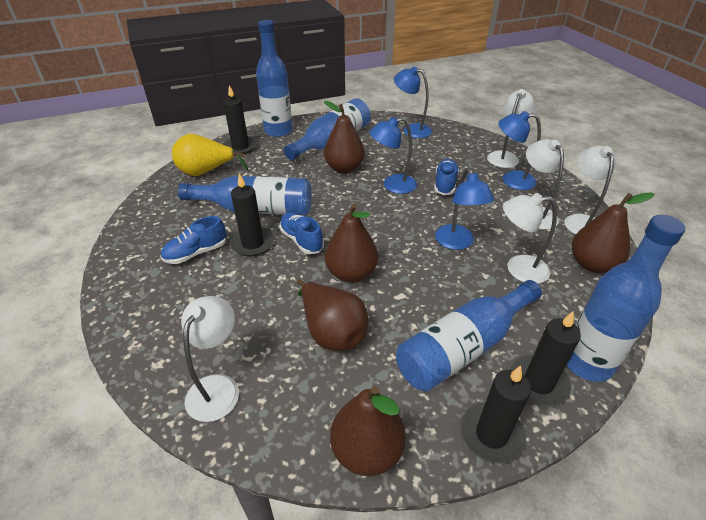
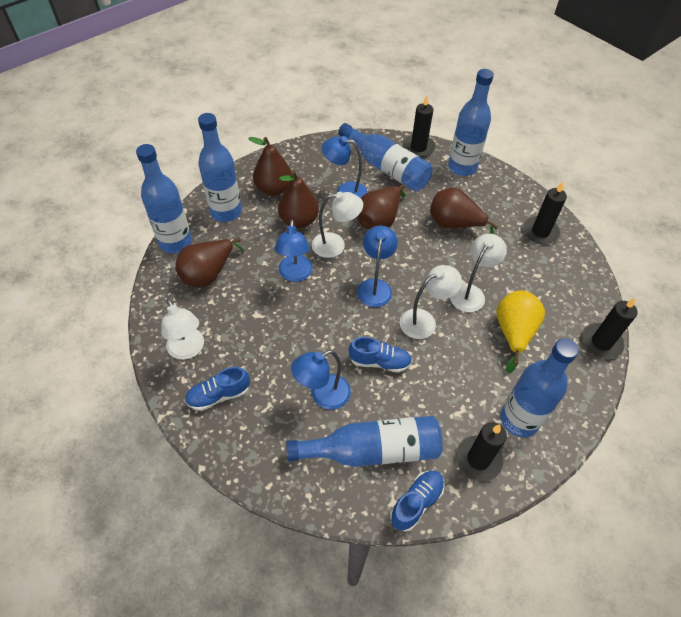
blue bottle: 5 -> 6
white lamp: 5 -> 4

